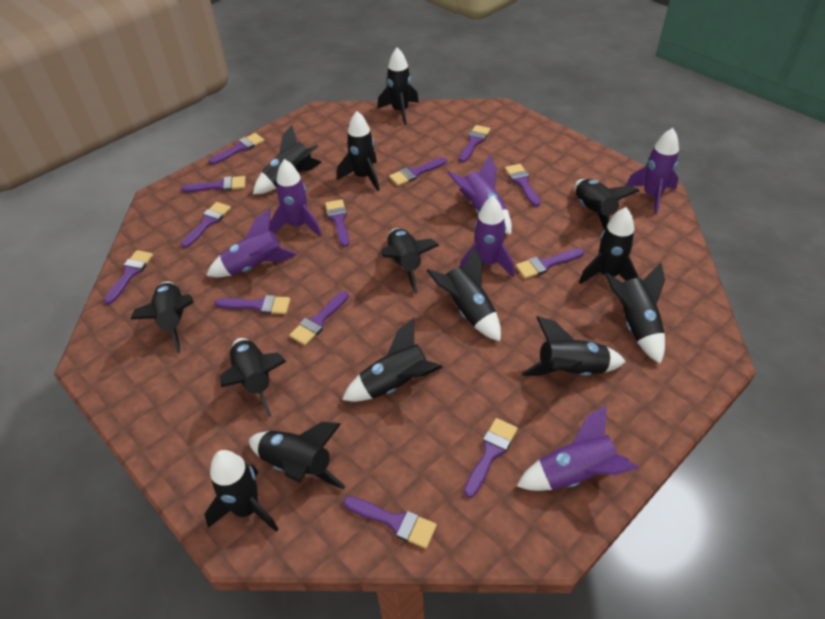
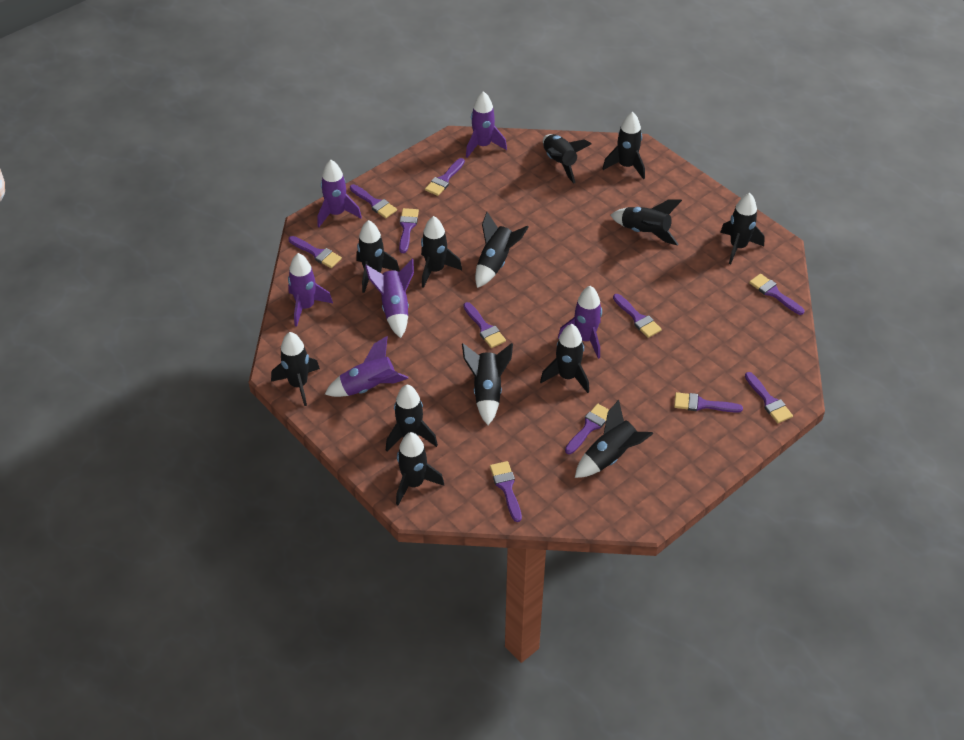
black rocket: 14 -> 13
purple brush: 13 -> 11

